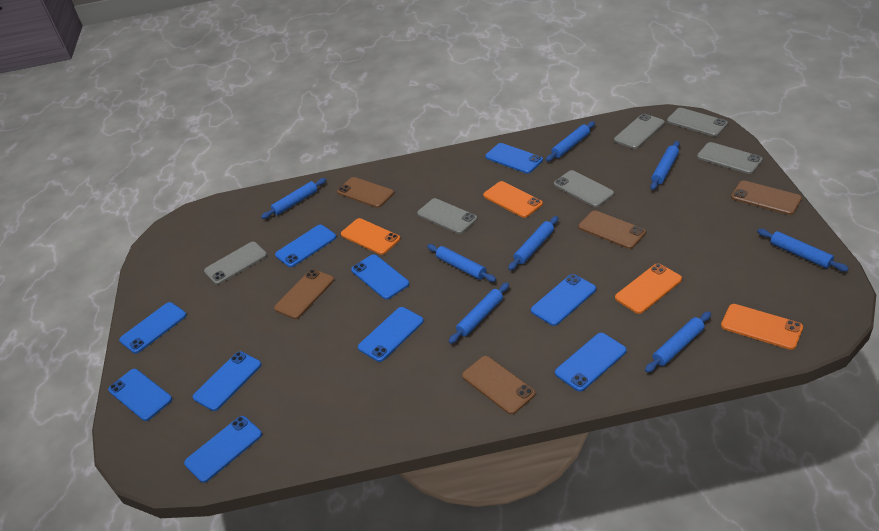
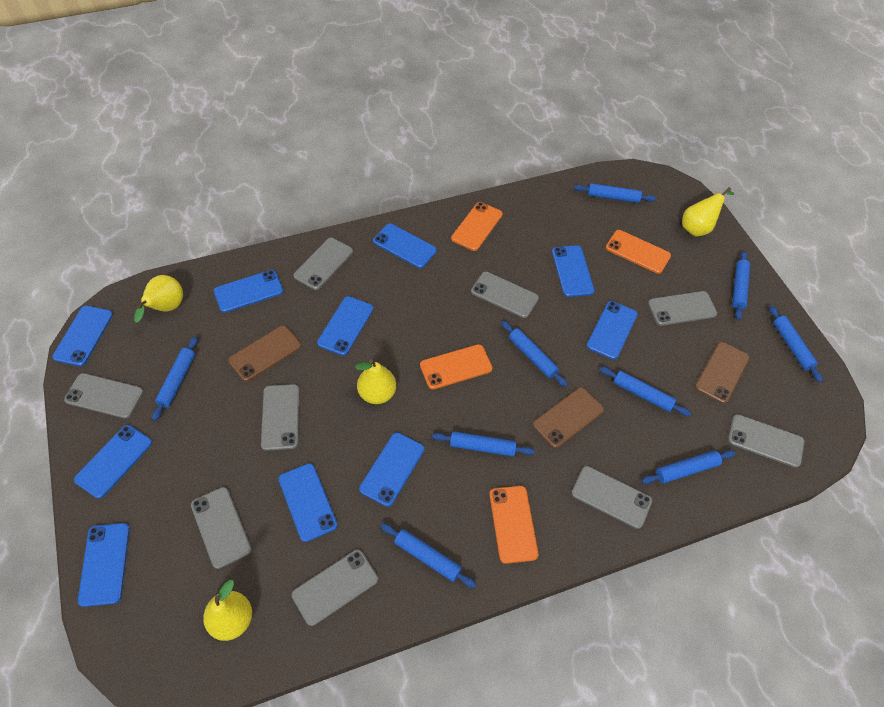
blue rolling pin: 8 -> 9
brown phone: 5 -> 3
grey phone: 6 -> 9
yellow pear: 0 -> 4

